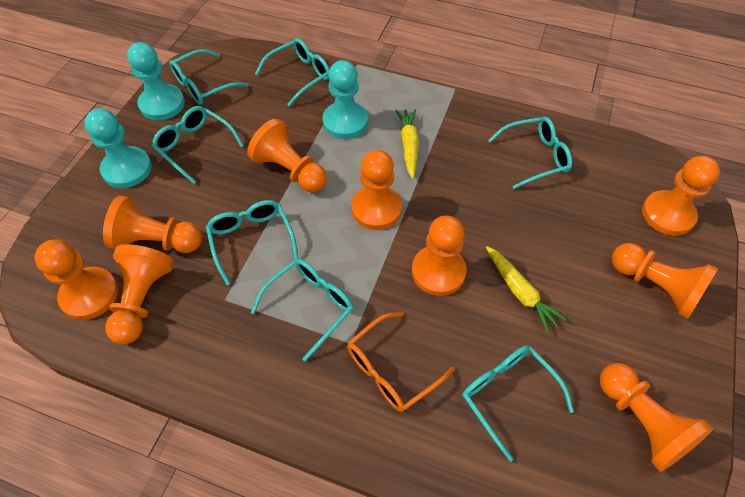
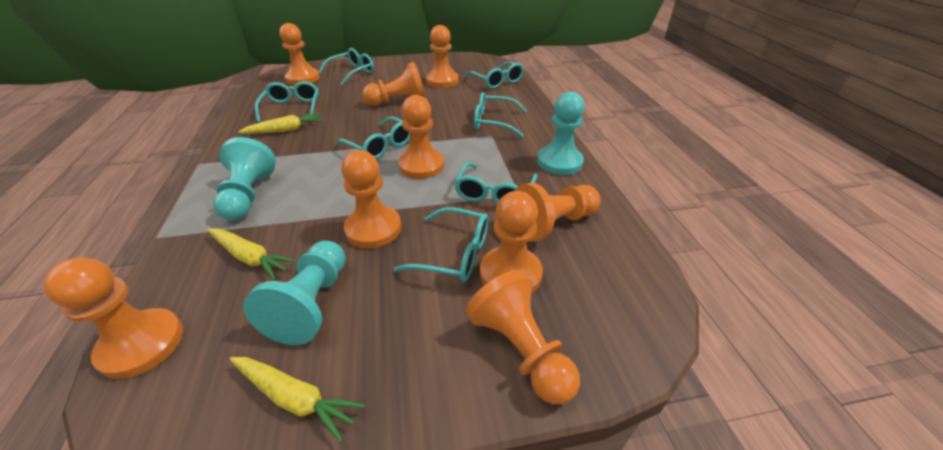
orange glasses: 1 -> 0
yellow carrot: 2 -> 3

